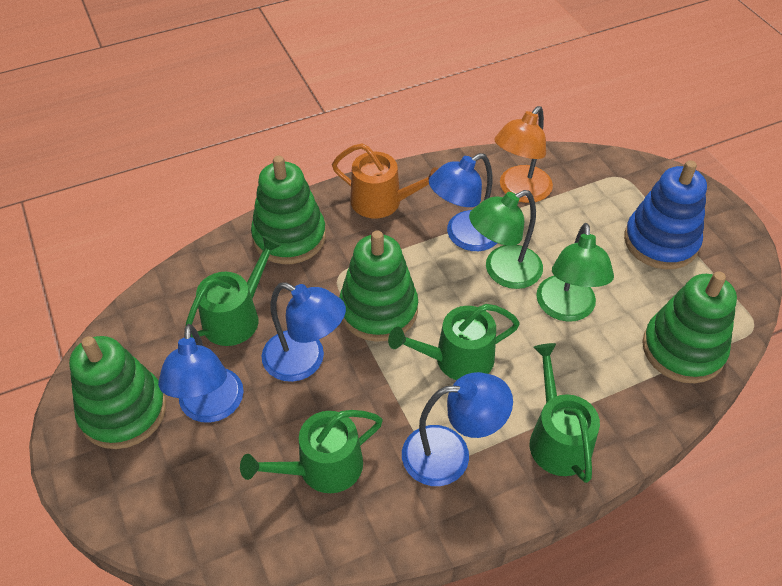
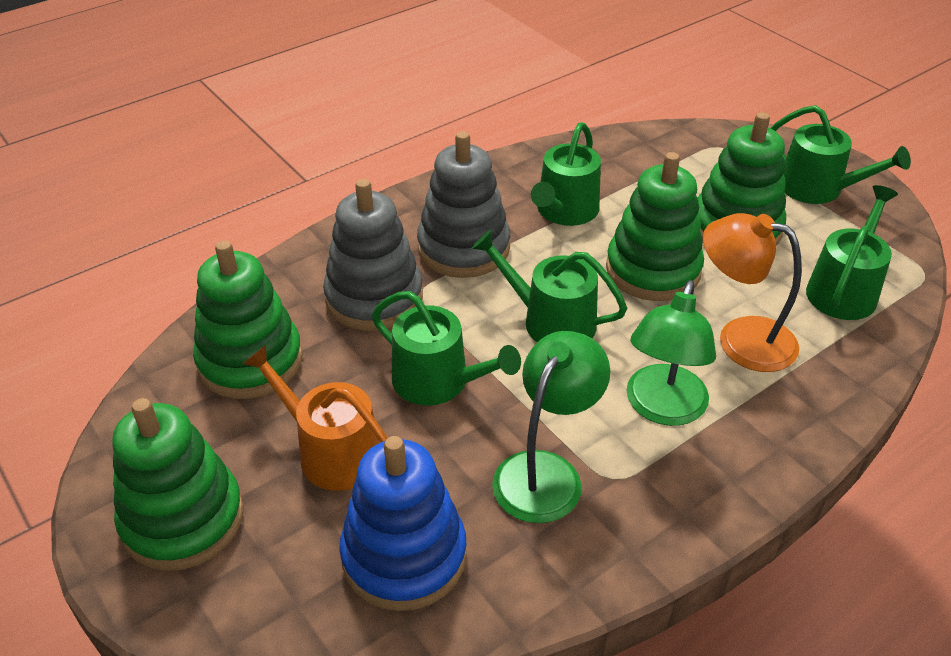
blue lamp: 4 -> 0
green watering can: 4 -> 5
grey stacking toy: 0 -> 2

